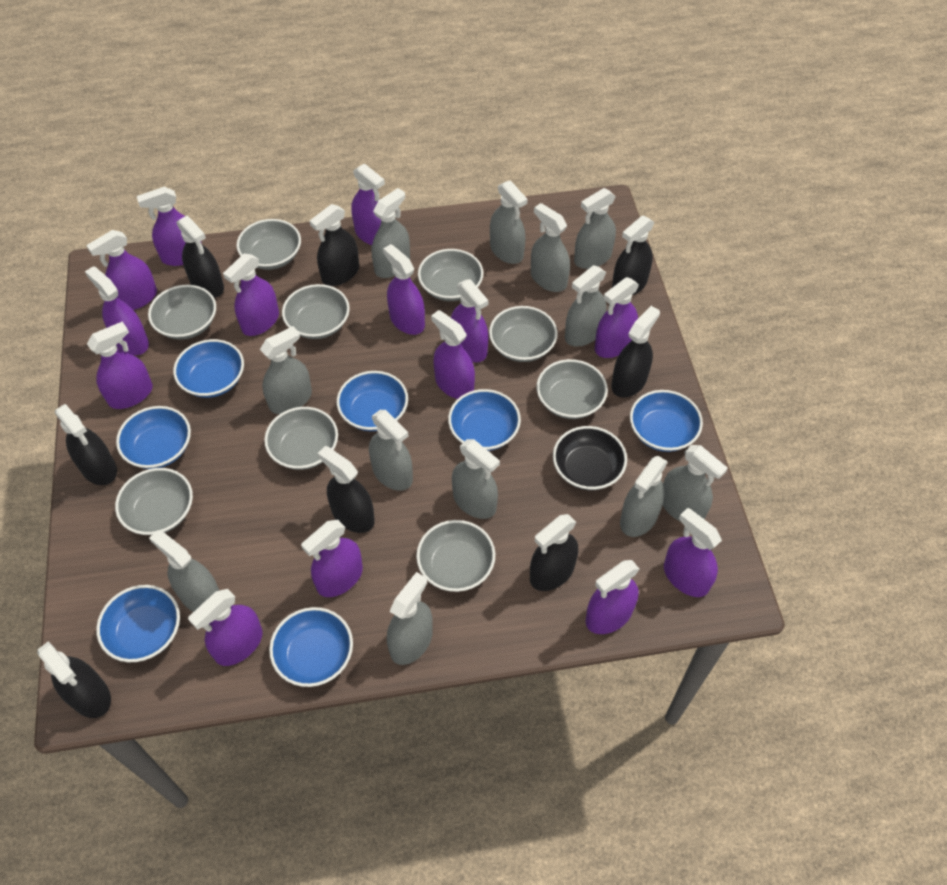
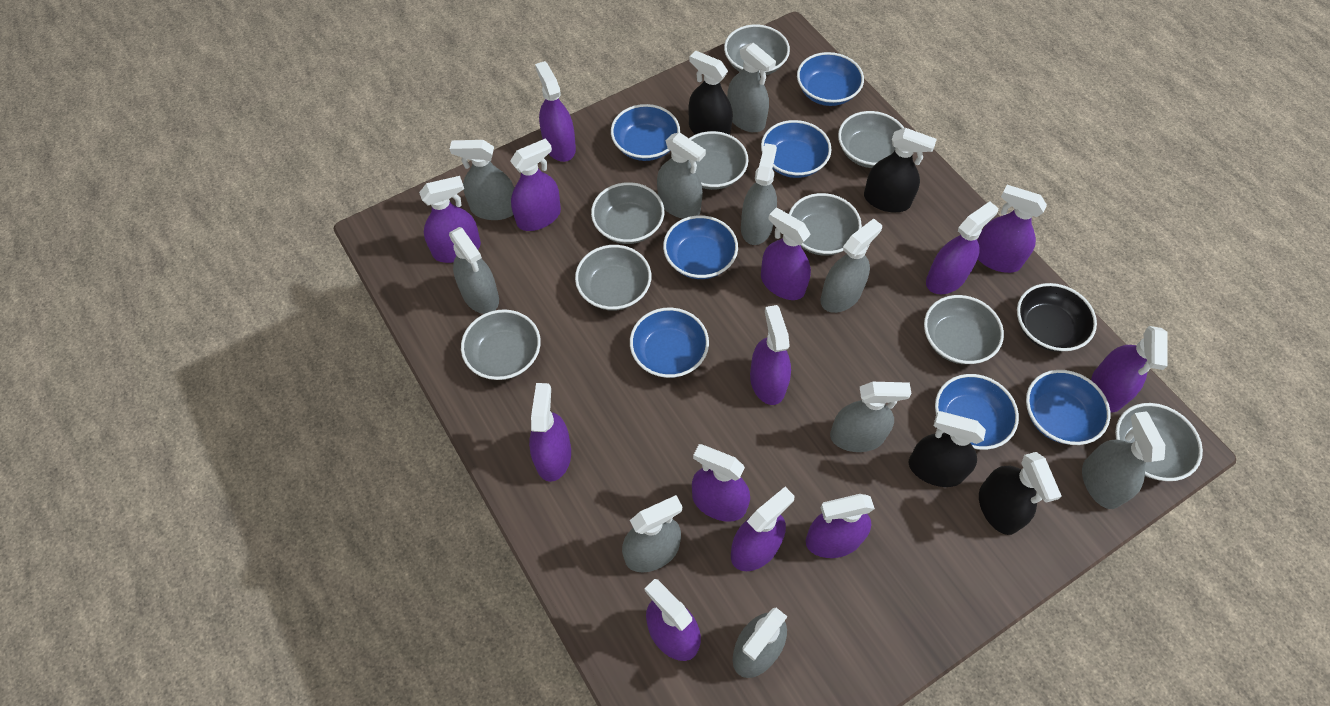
black spray bottle: 8 -> 4
grey spray bottle: 12 -> 10
purple spray bottle: 14 -> 13

